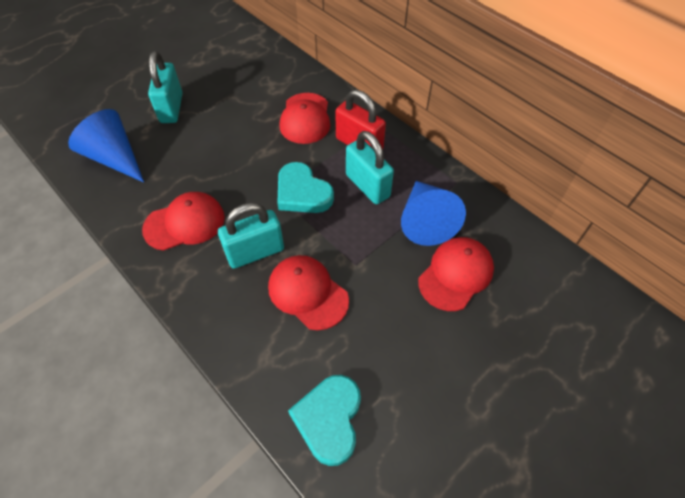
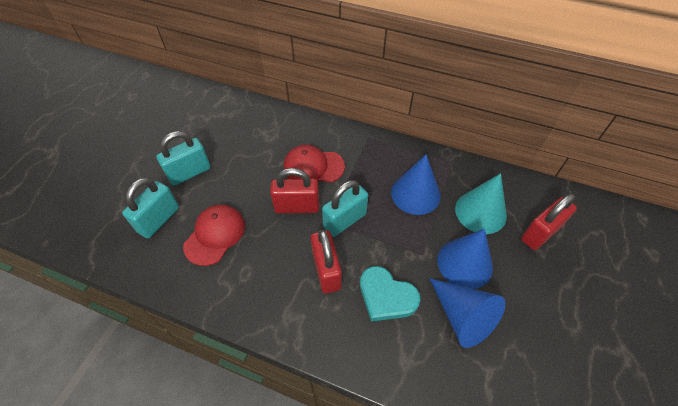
blue cone: 2 -> 3
red cap: 4 -> 2
red padlock: 1 -> 3
turquoise cone: 0 -> 1
turquoise heart: 2 -> 1

